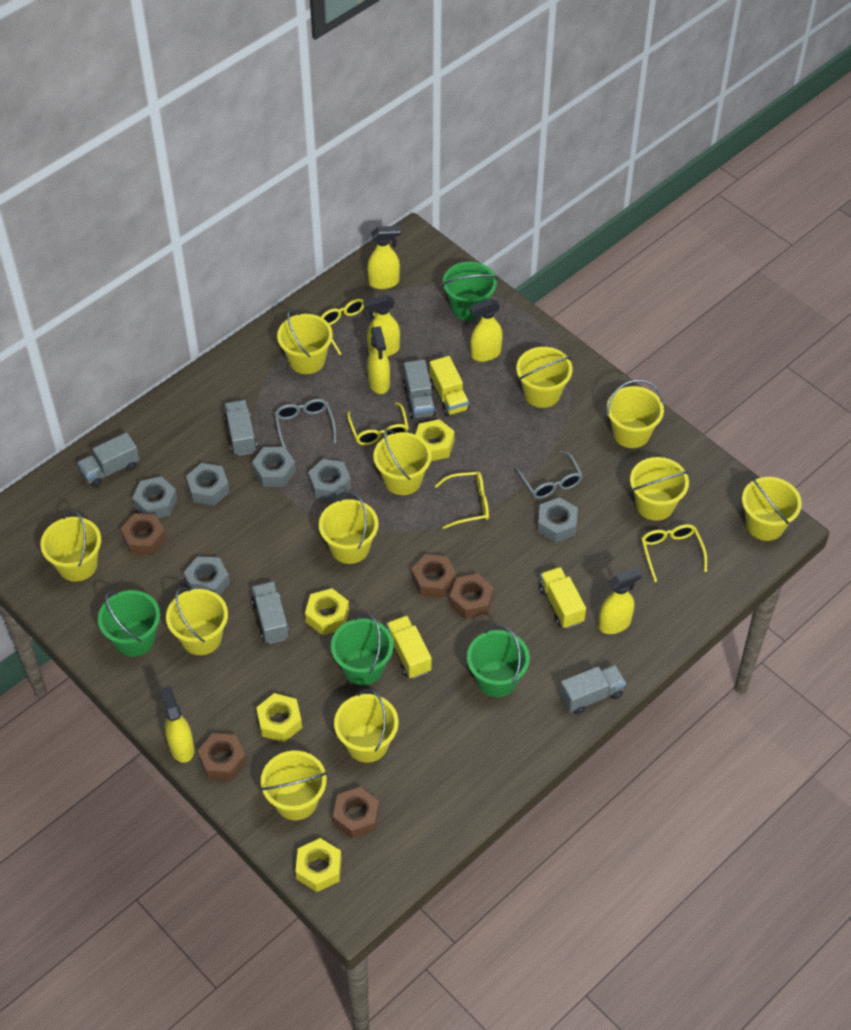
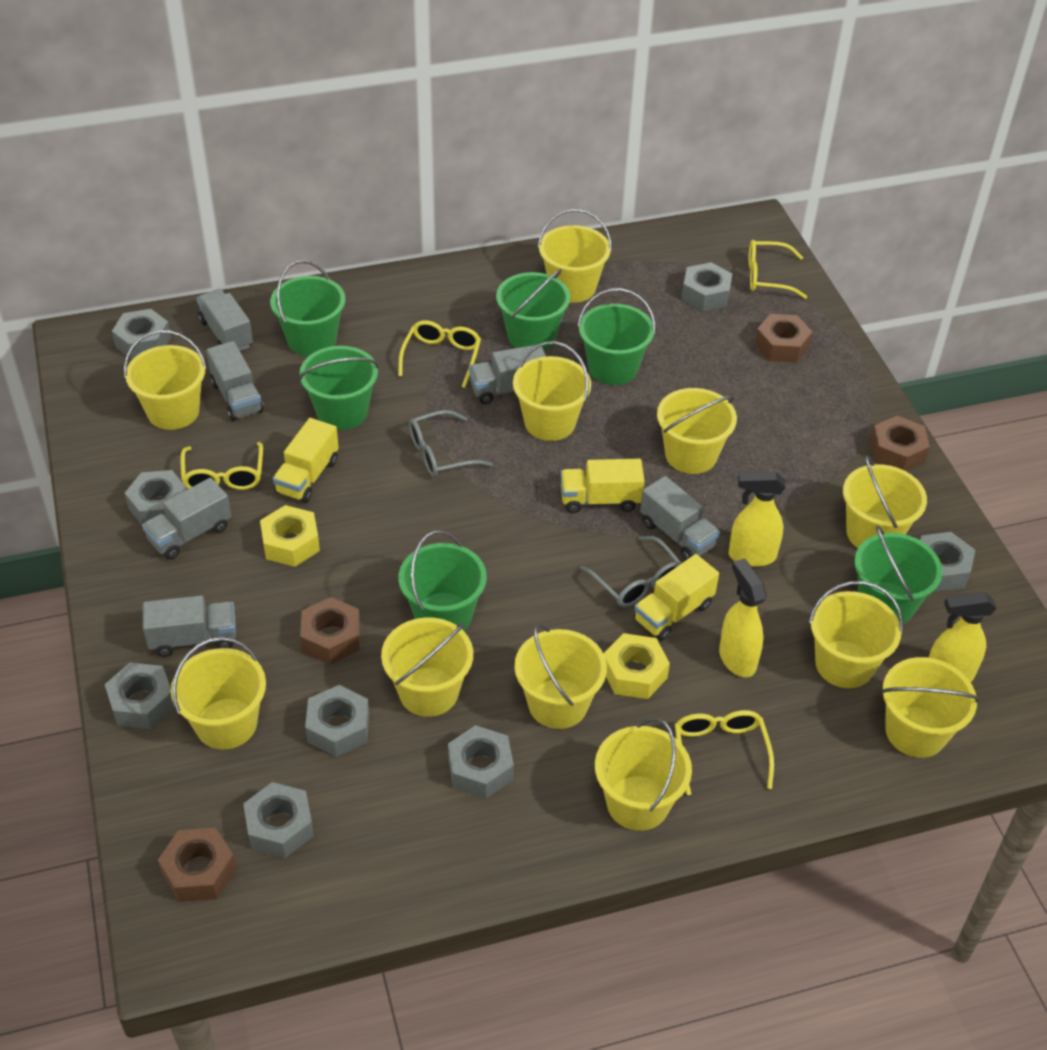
brown nut: 5 -> 4
green bucket: 4 -> 6
grey nut: 6 -> 8
grey truck: 5 -> 6
yellow nut: 4 -> 2
yellow spray bottle: 6 -> 3

